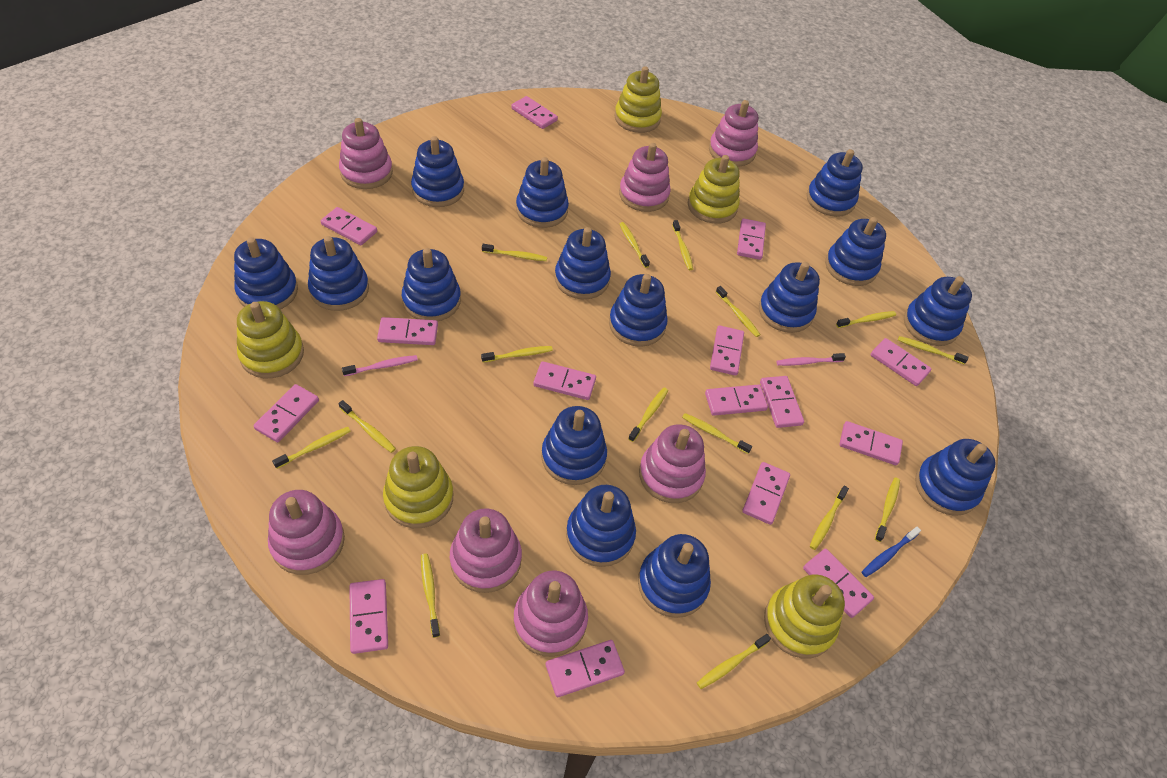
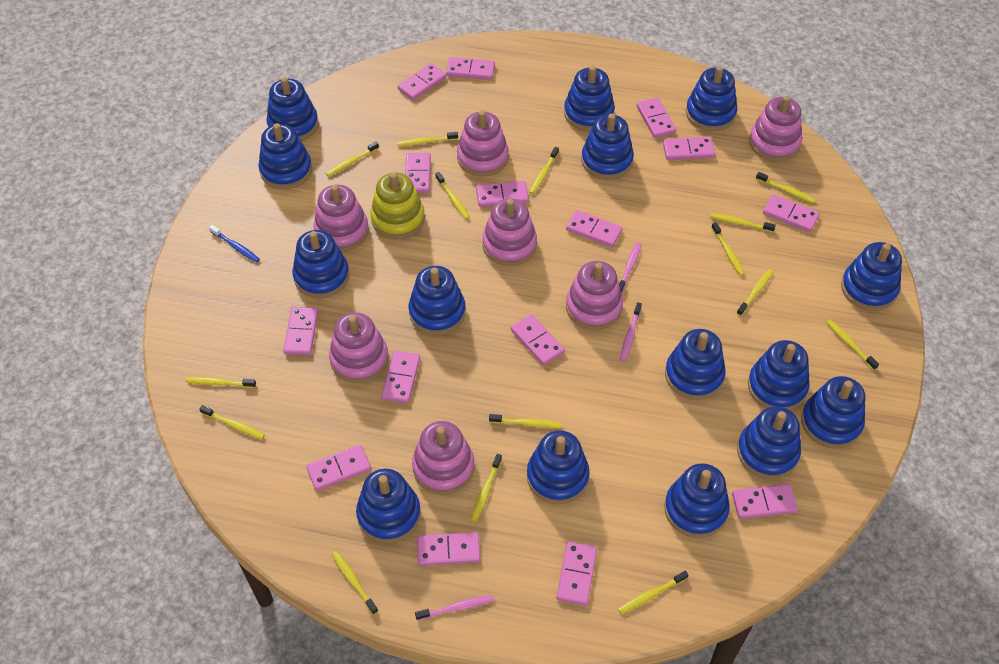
pink toothbrush: 2 -> 3
yellow stacking toy: 5 -> 1

